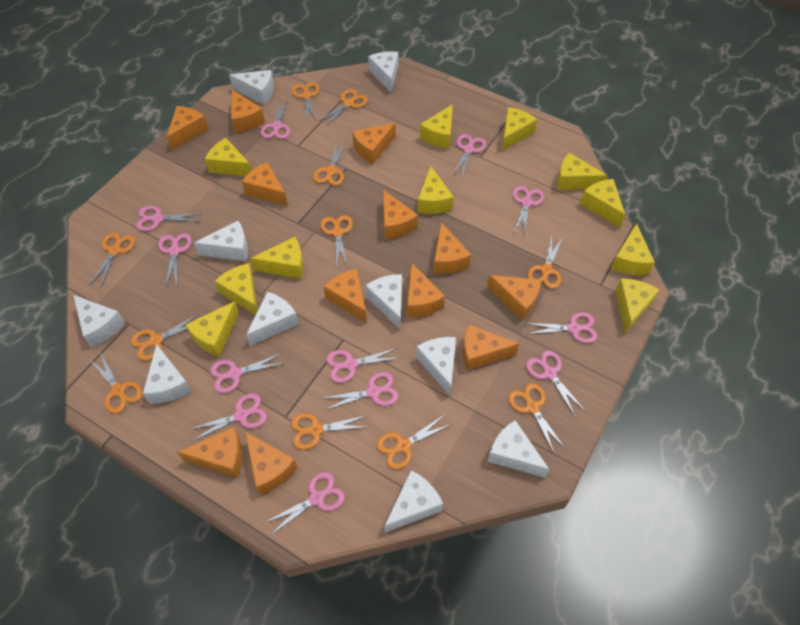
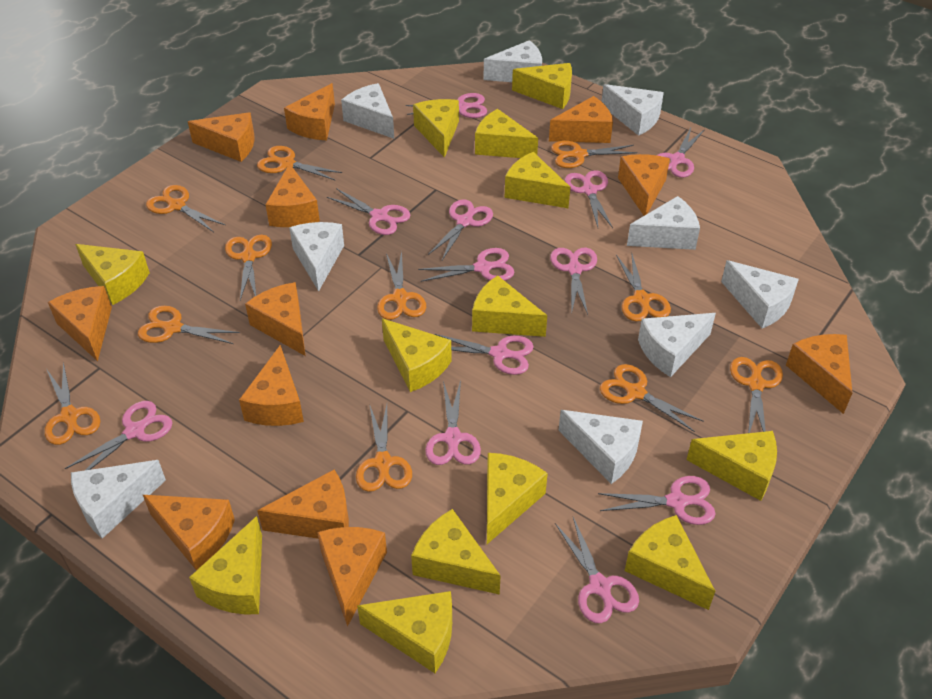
white cheese: 10 -> 9
yellow cheese: 11 -> 13

